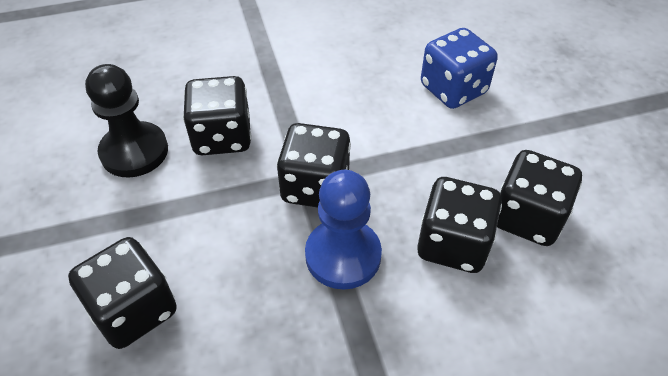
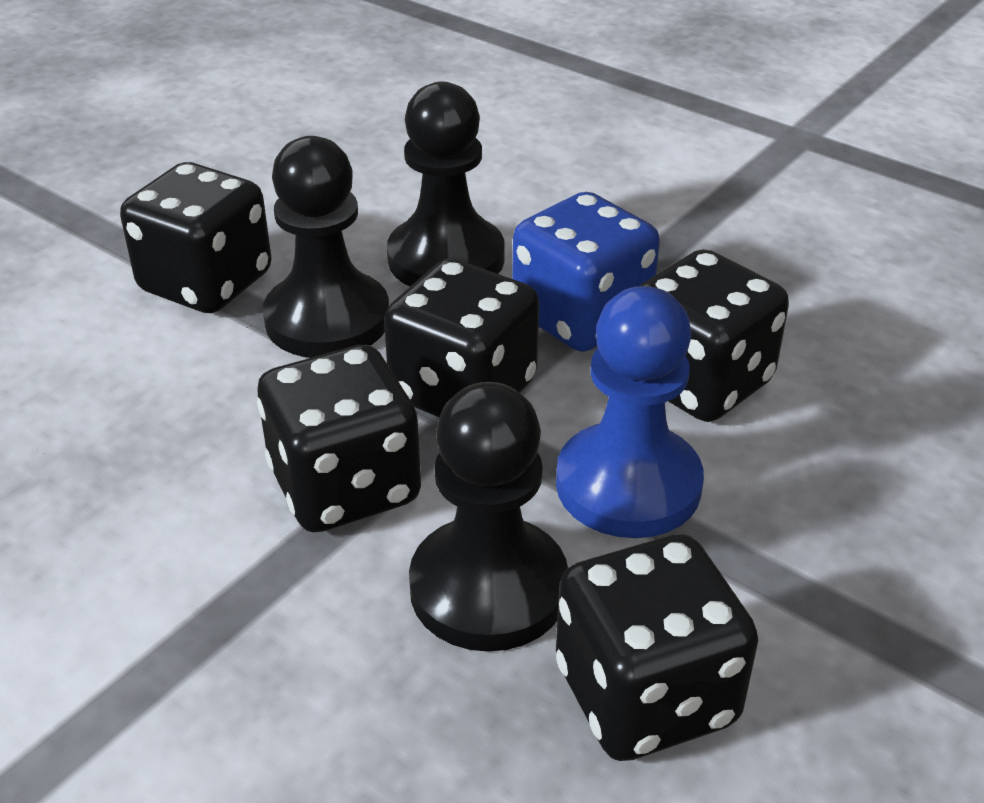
black pawn: 1 -> 3

